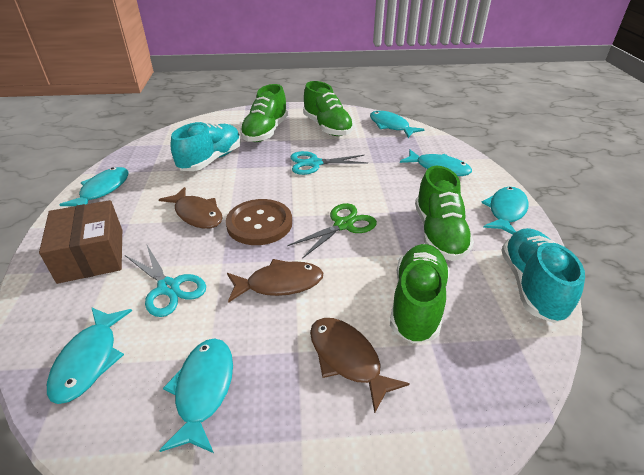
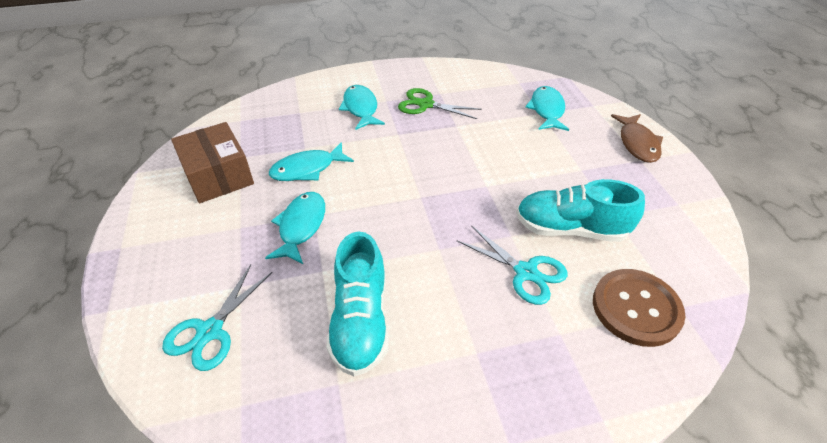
brown fish: 3 -> 1
green shoe: 4 -> 0
turquoise fish: 6 -> 4

